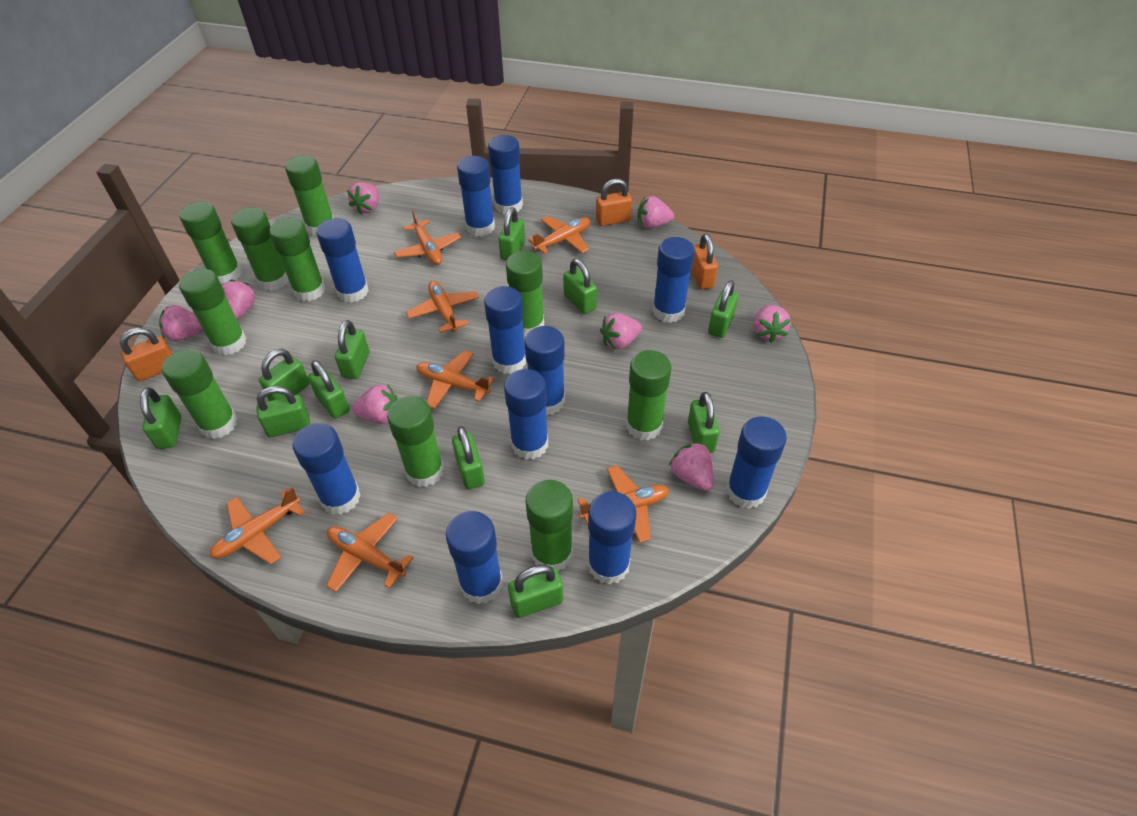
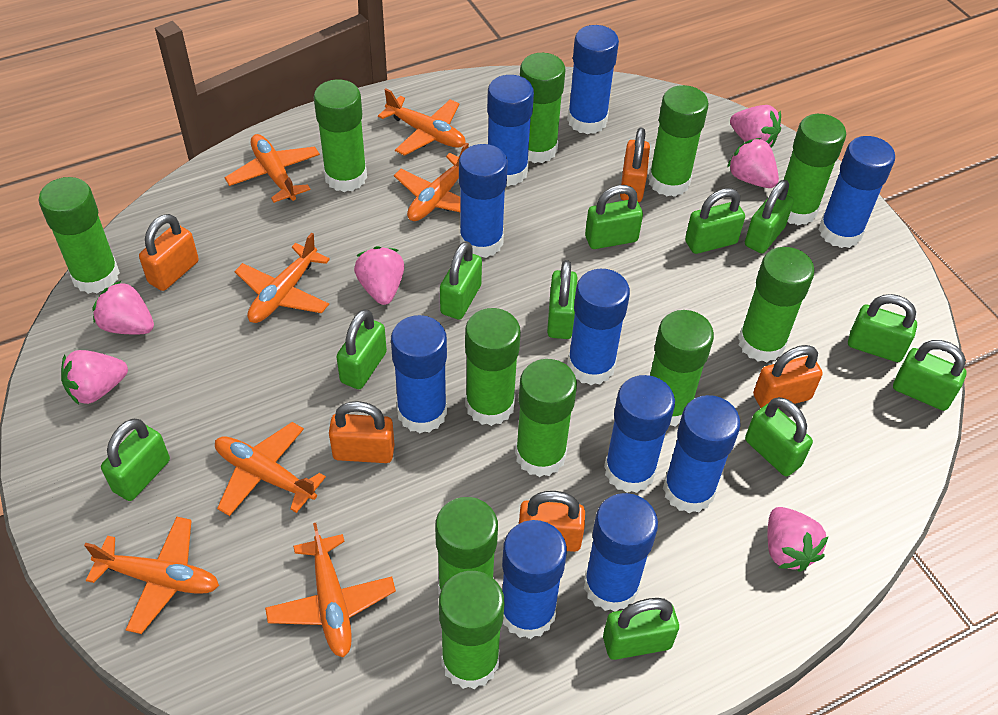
blue glue stick: 11 -> 10
green glue stick: 10 -> 11
orange padlock: 3 -> 5
pink strawberry: 8 -> 6

